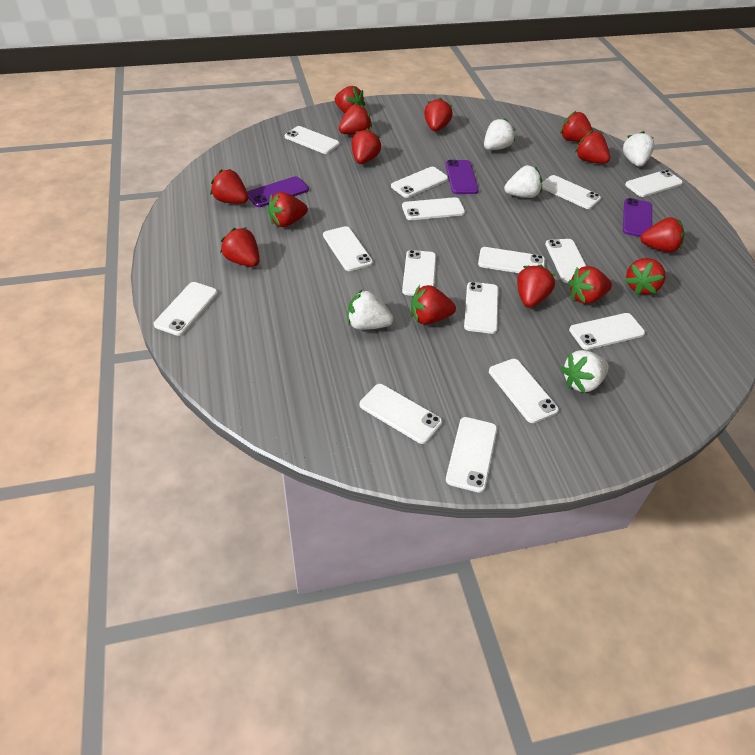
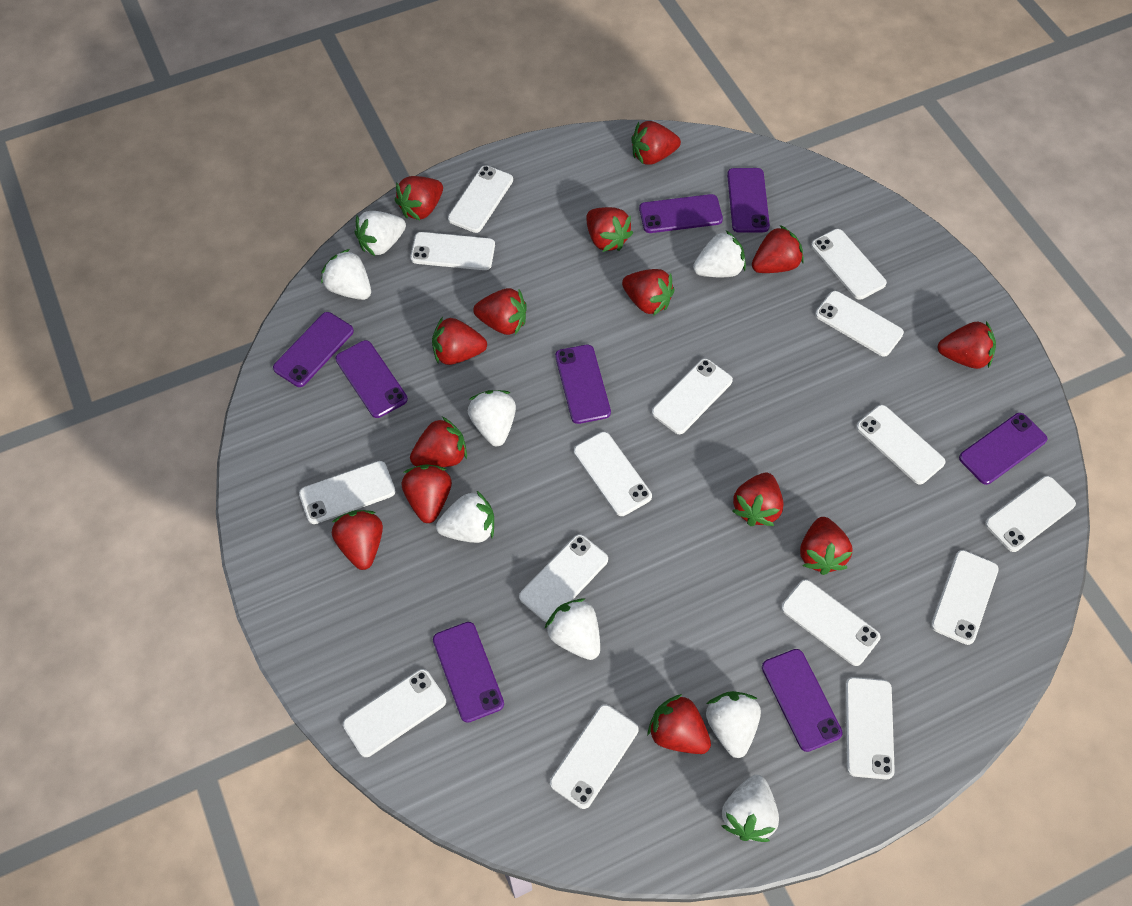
purple phone: 3 -> 8
white strawberry: 5 -> 8

